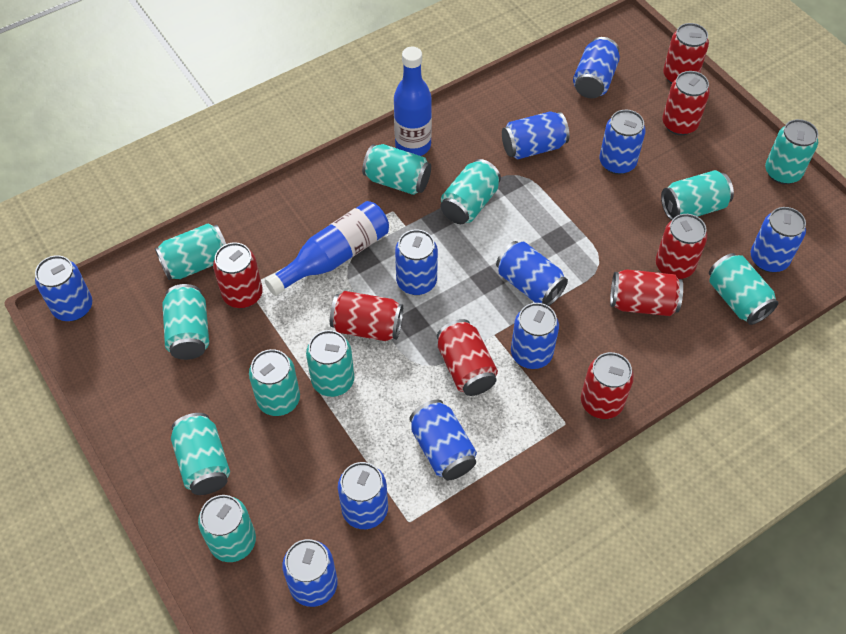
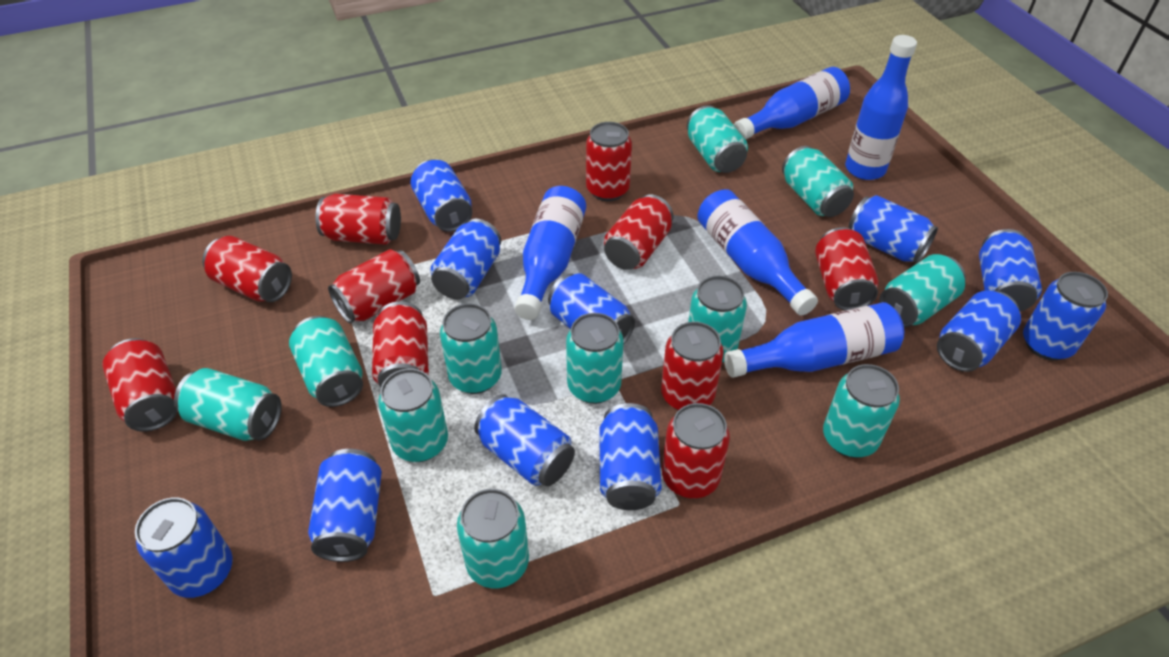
blue bottle: 2 -> 5
red can: 8 -> 10

